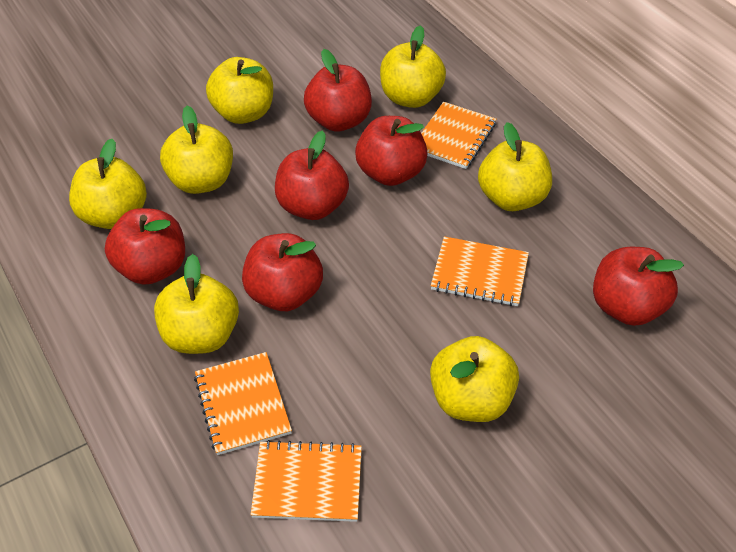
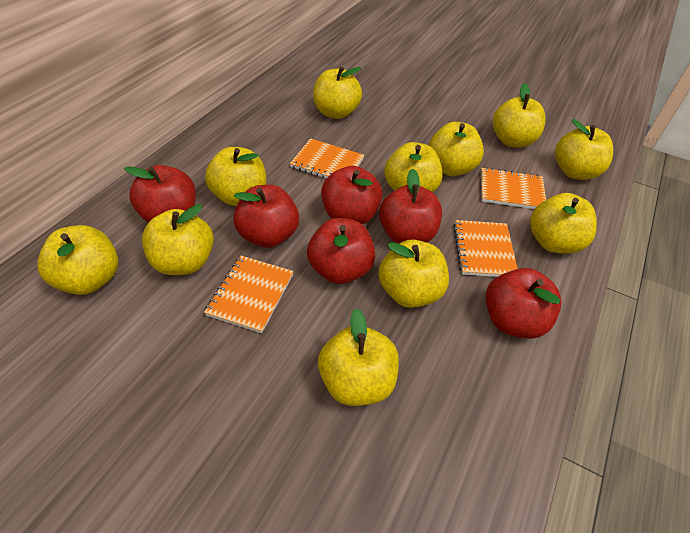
yellow apple: 7 -> 11

